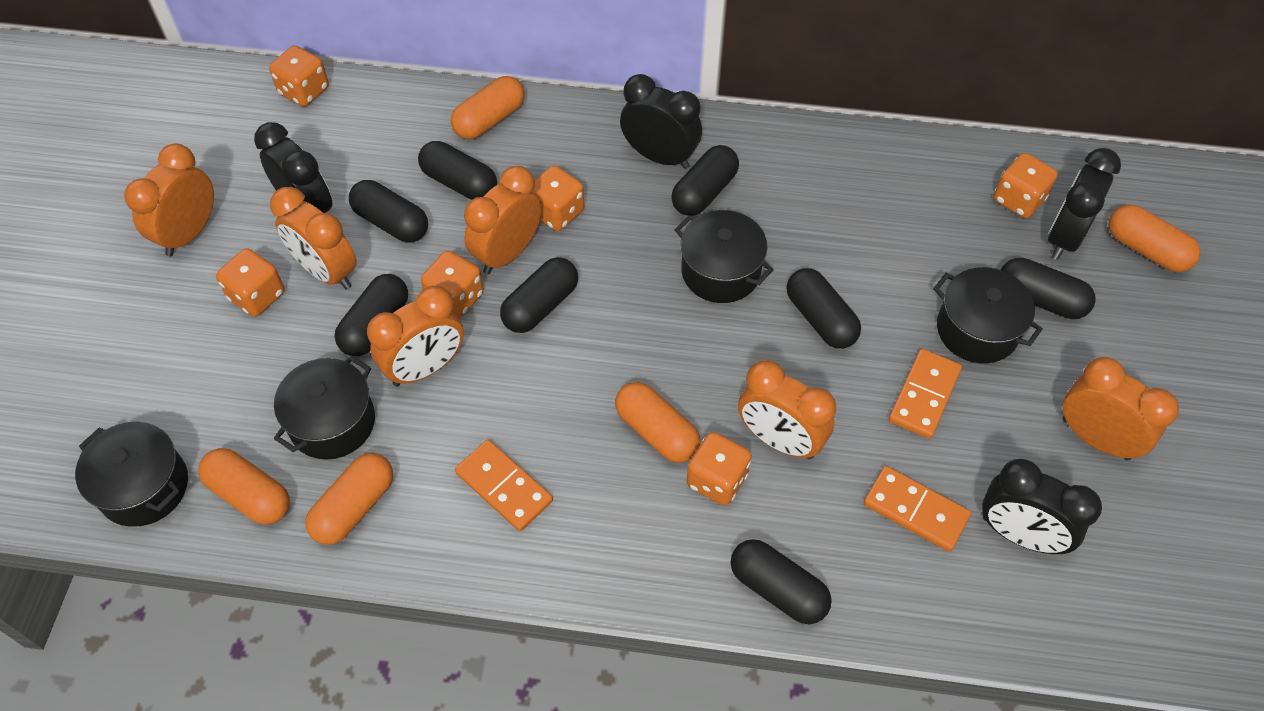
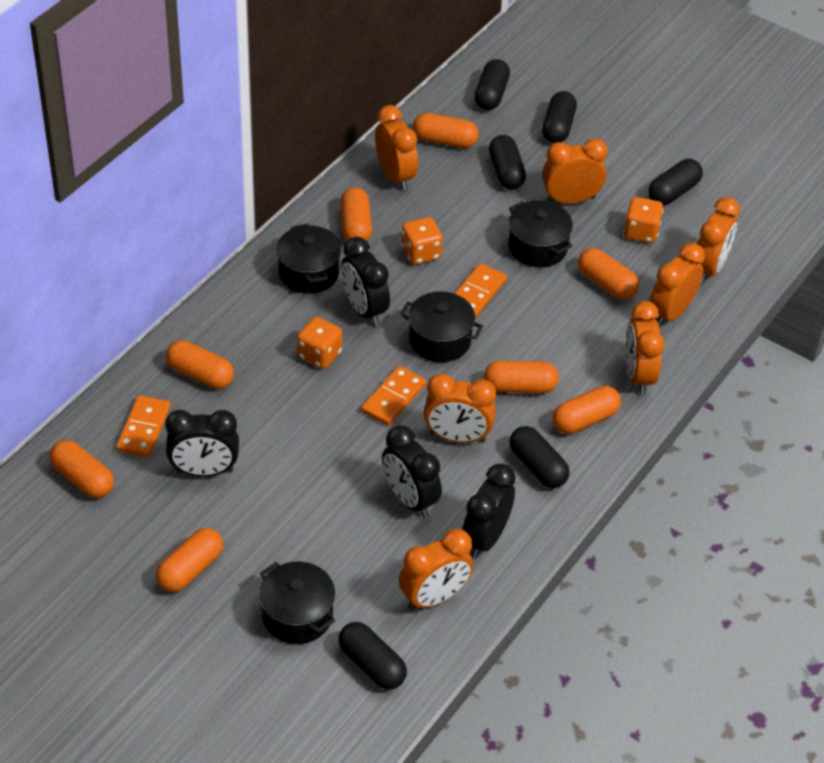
black capsule: 8 -> 6
orange capsule: 5 -> 8
orange clock: 6 -> 7
orange dice: 6 -> 3

